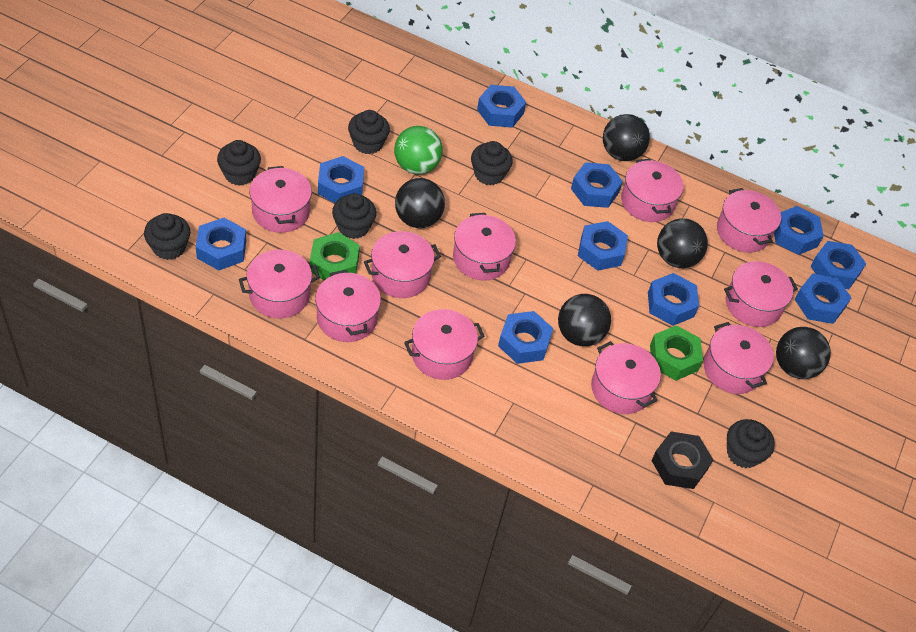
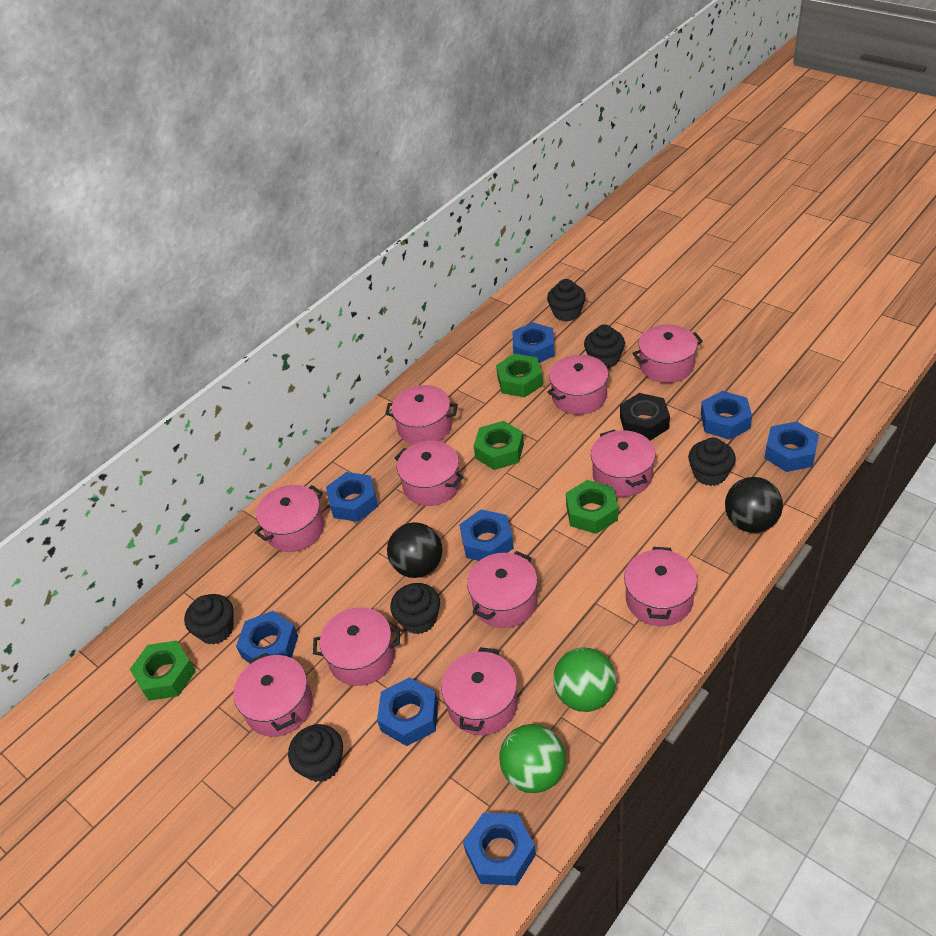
black ball: 5 -> 2
blue nut: 10 -> 8
green ball: 1 -> 2
green nut: 2 -> 4

